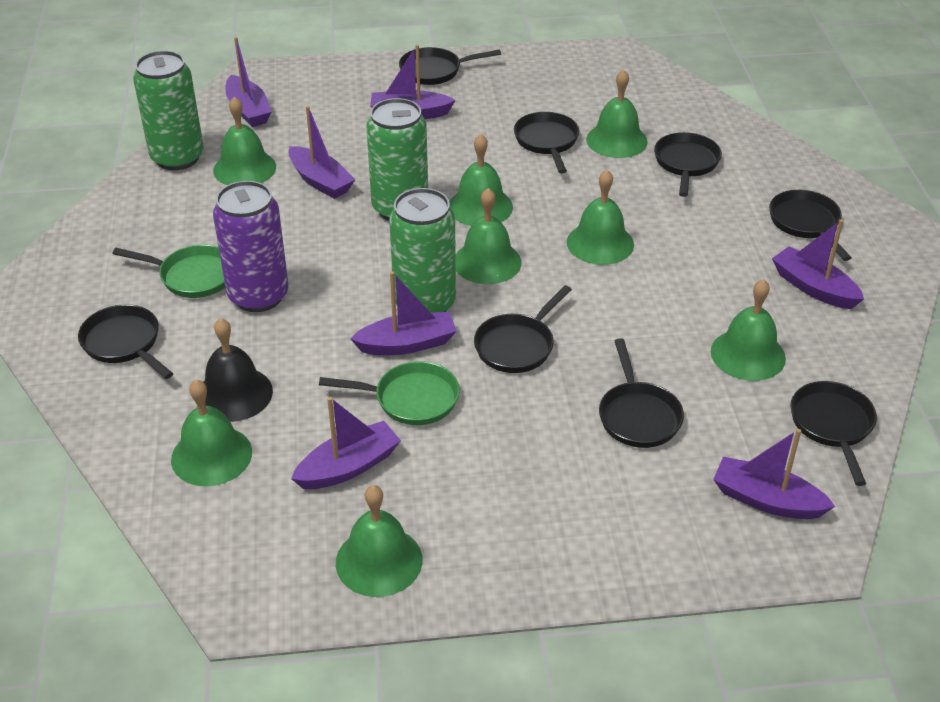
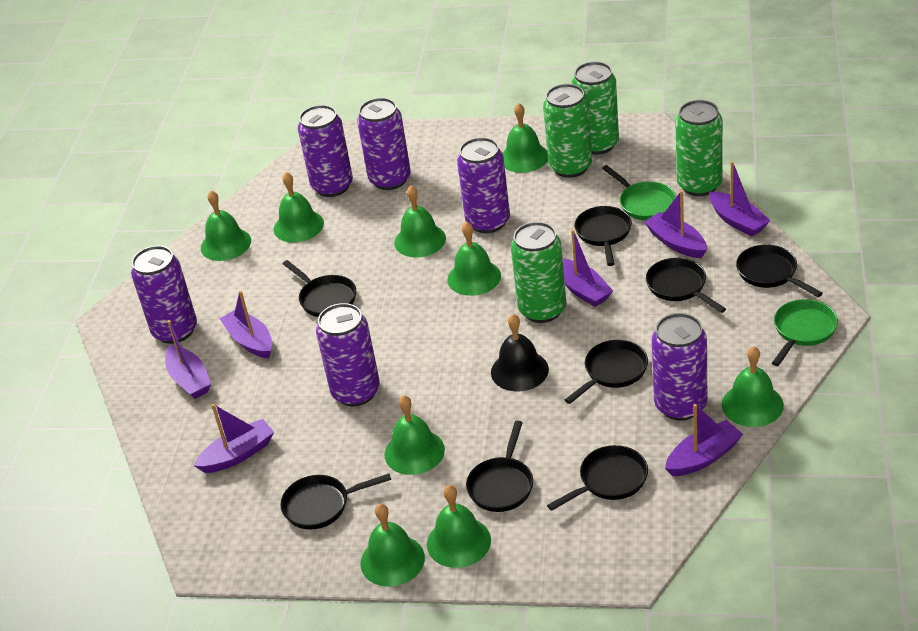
green bell: 8 -> 9
green can: 3 -> 4
purple can: 1 -> 6

